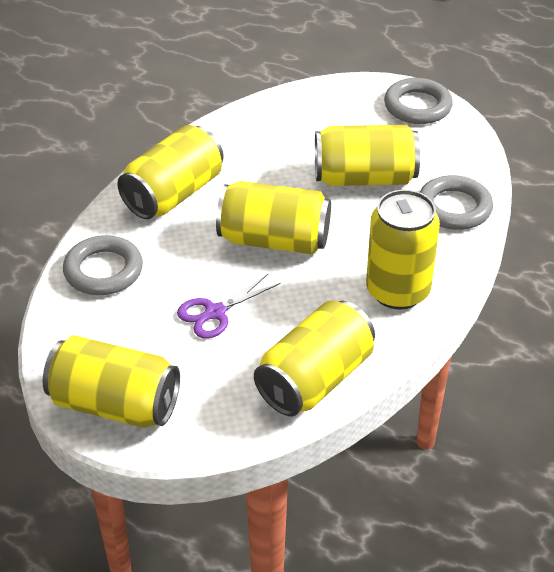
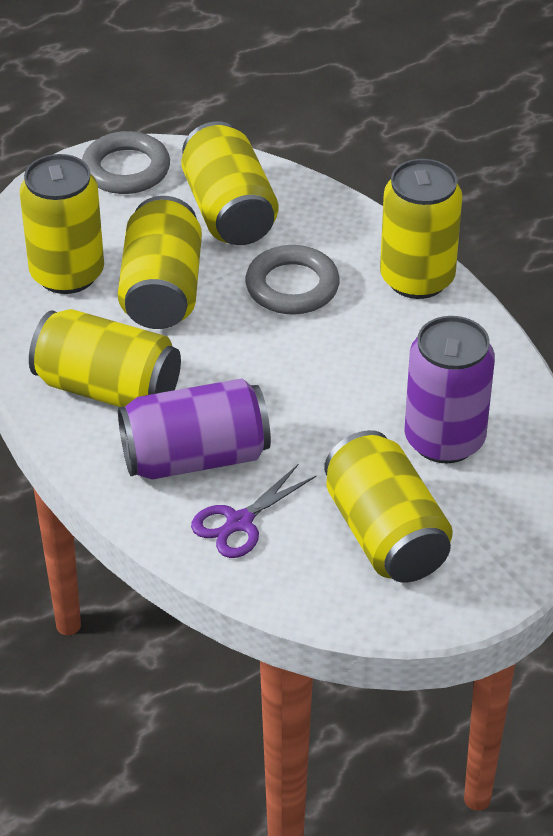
grey ring: 3 -> 2
purple can: 0 -> 2

